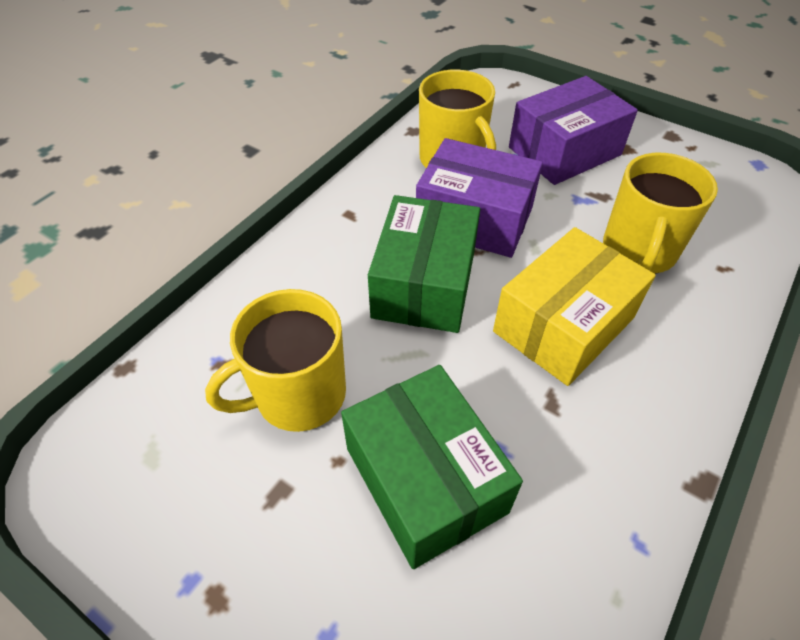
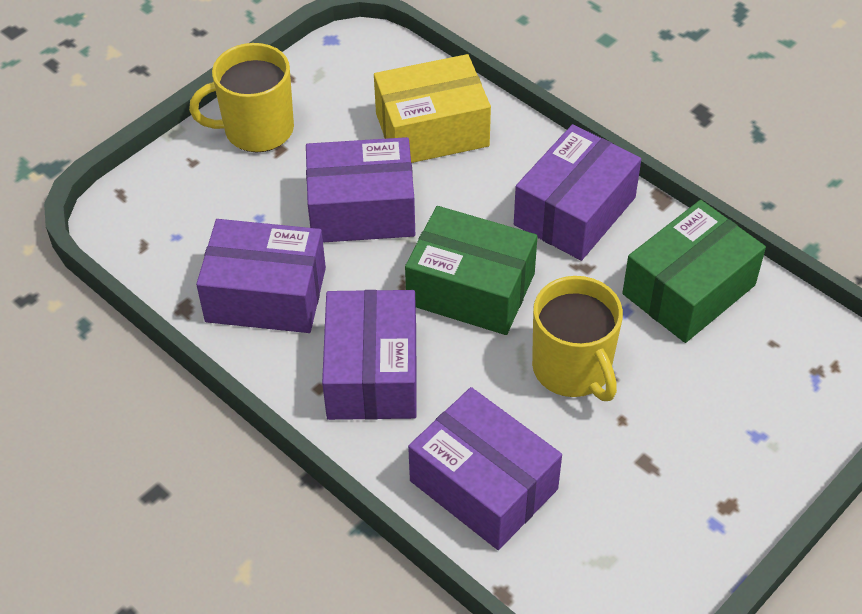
purple box: 2 -> 5
yellow mug: 3 -> 2

